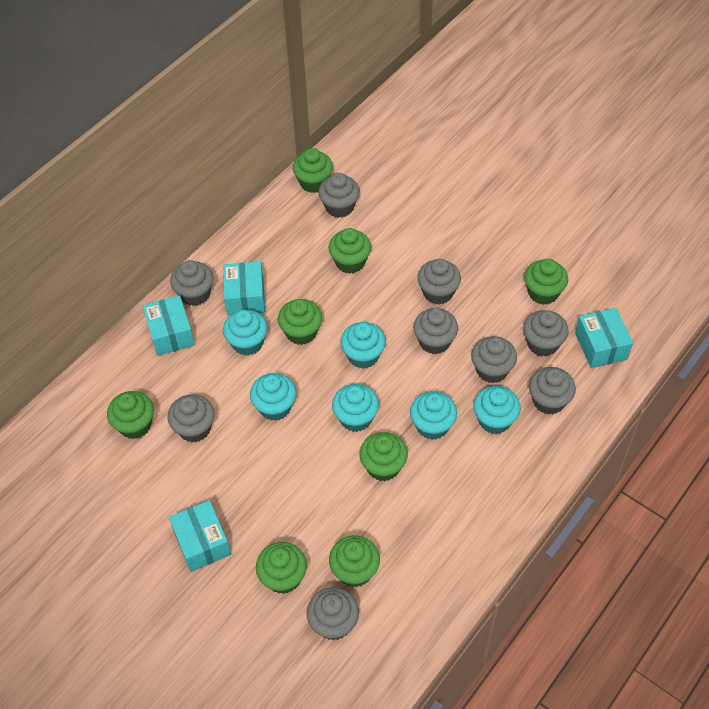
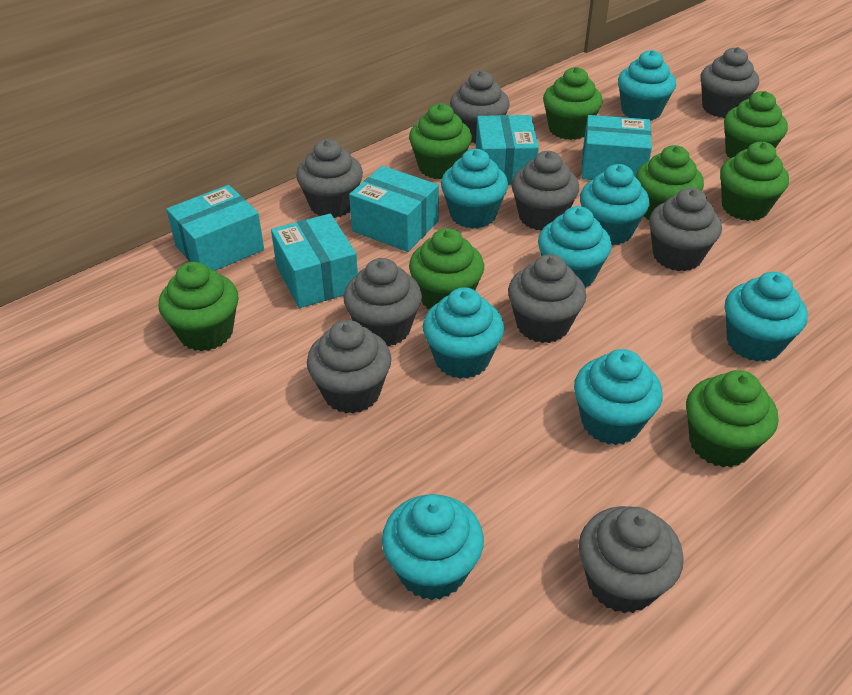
turquoise box: 4 -> 5
turquoise cupcake: 6 -> 8

